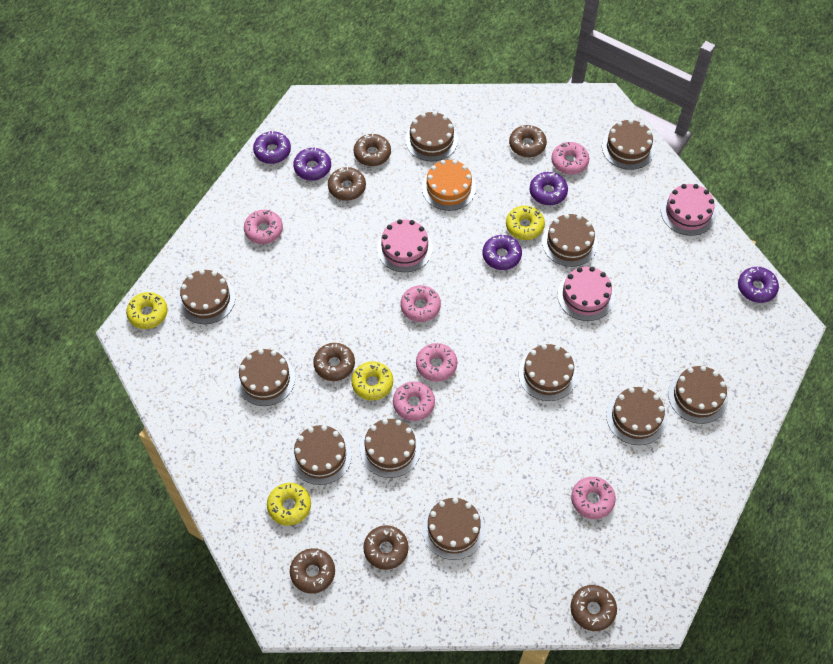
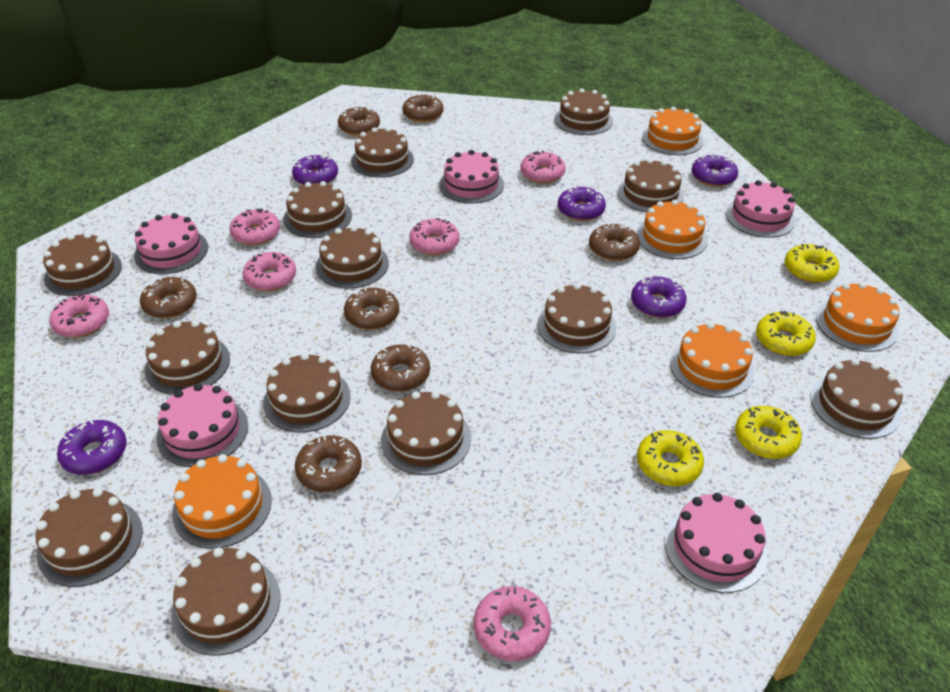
brown cake: 11 -> 13
orange cake: 1 -> 5
pink cake: 3 -> 5

